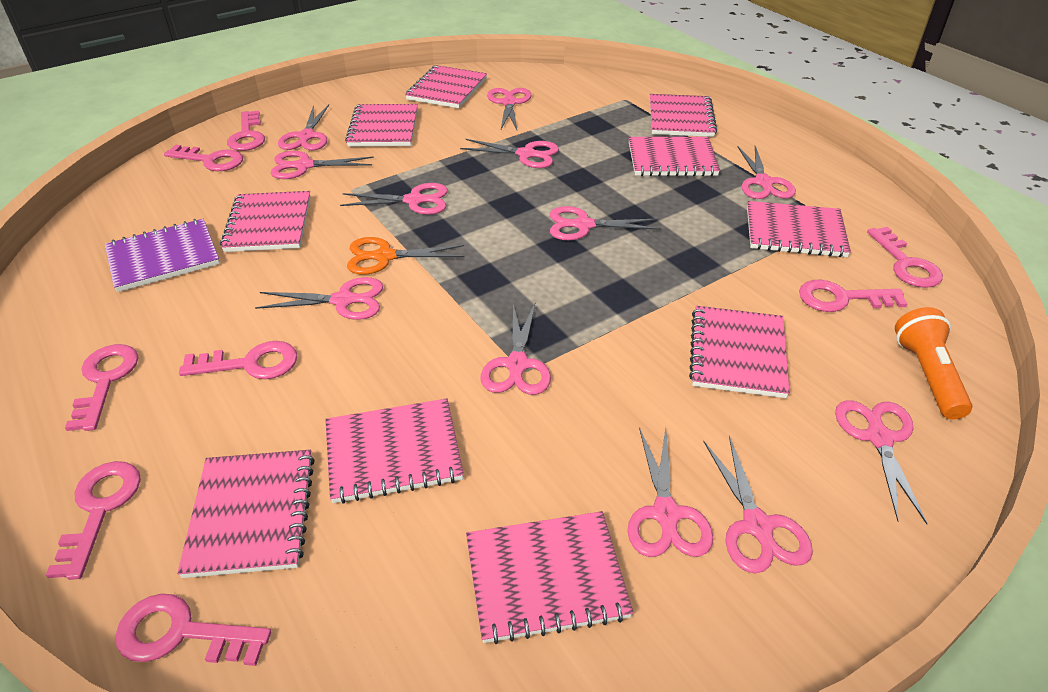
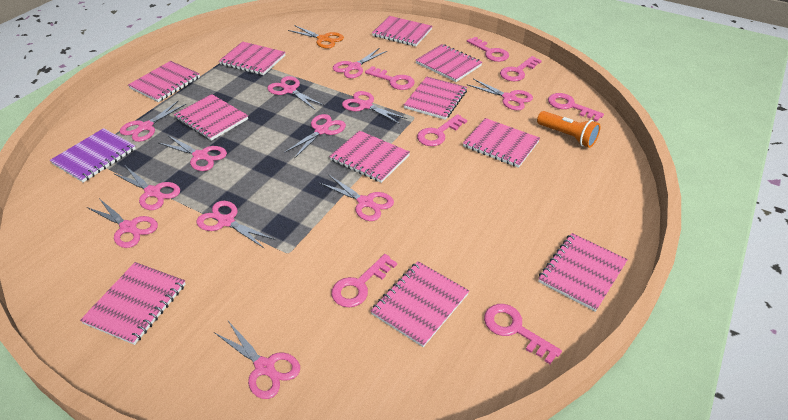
pink key: 8 -> 7
pink notebook: 10 -> 11

